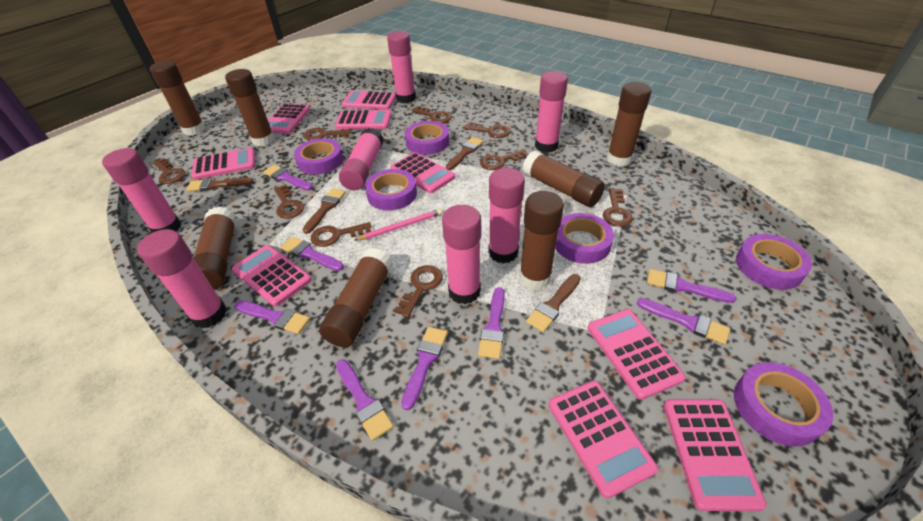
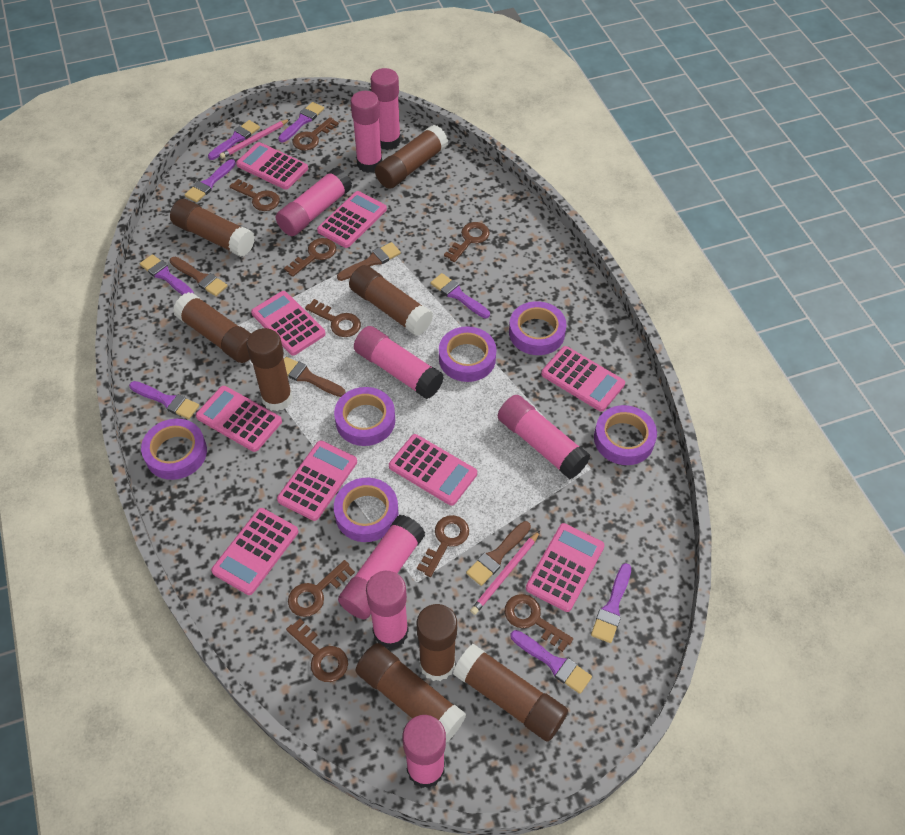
brown glue stick: 7 -> 8
pink glue stick: 7 -> 8
pink pencil: 1 -> 2

